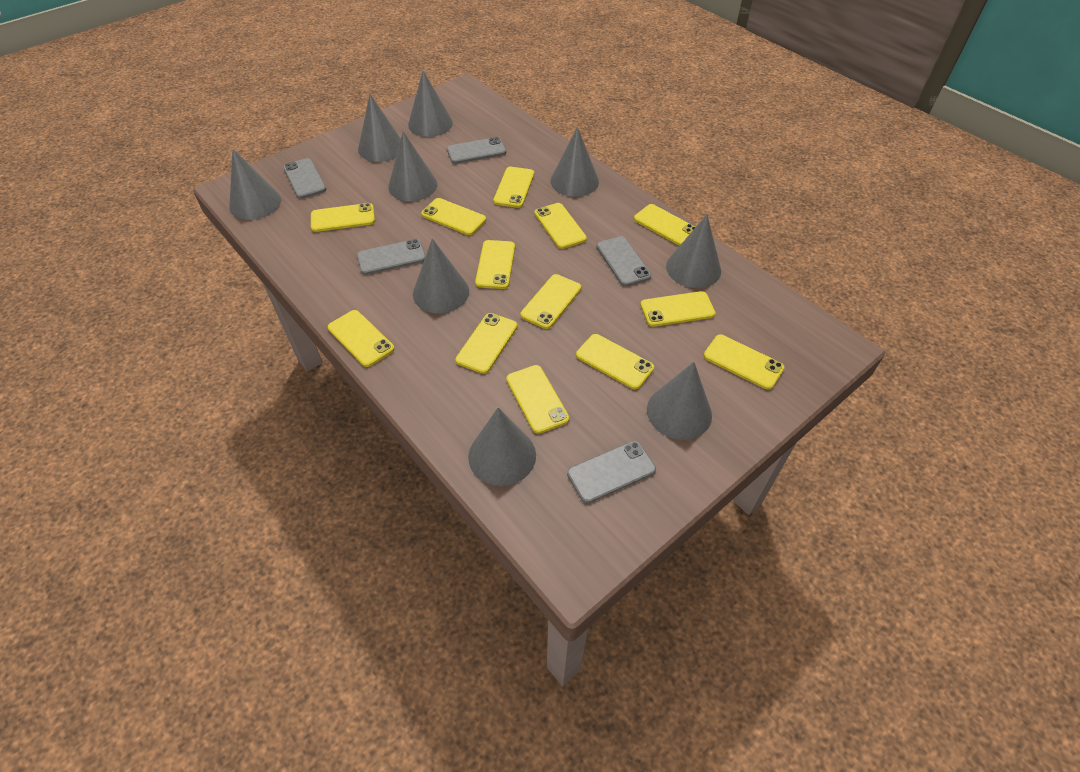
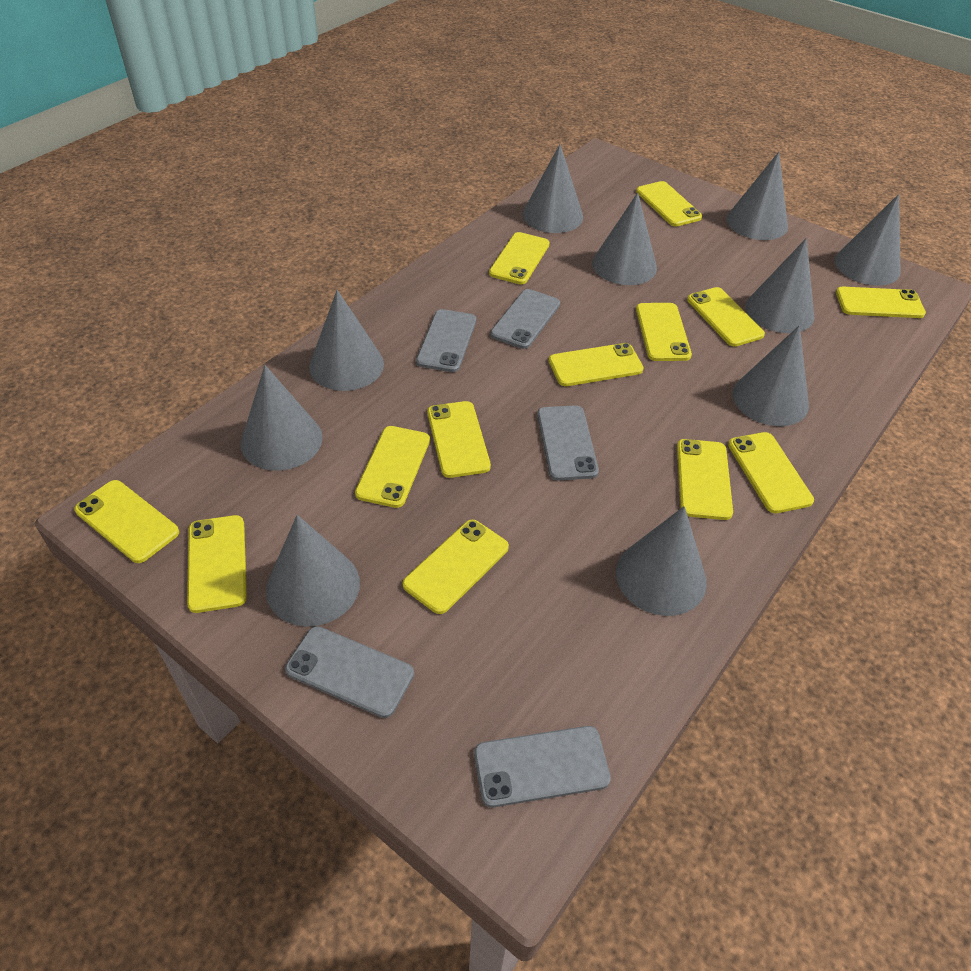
grey cone: 9 -> 10

